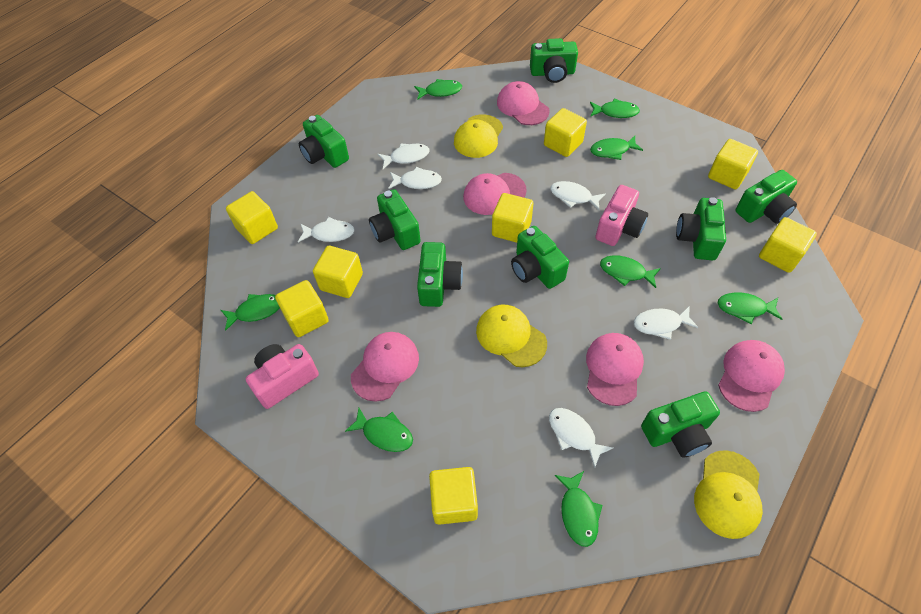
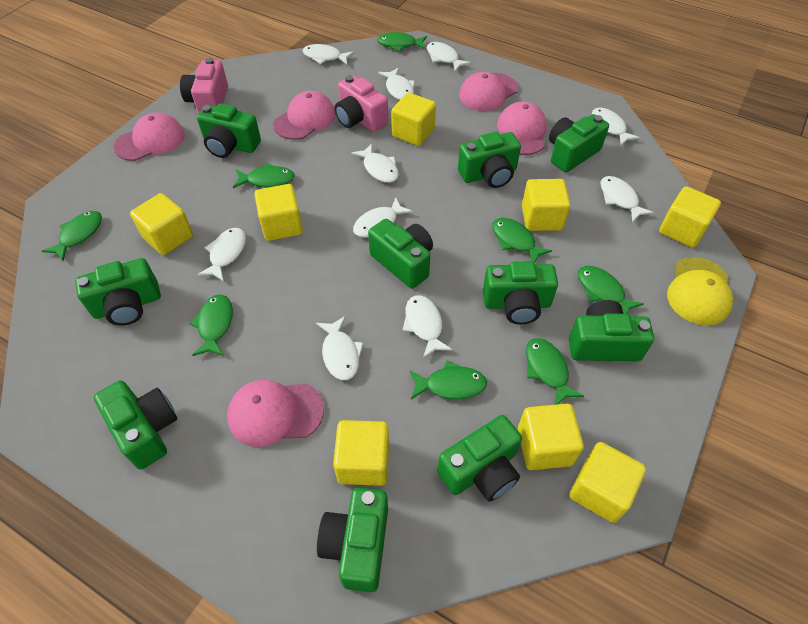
green camera: 8 -> 10
white fish: 6 -> 10
yellow cap: 3 -> 1

